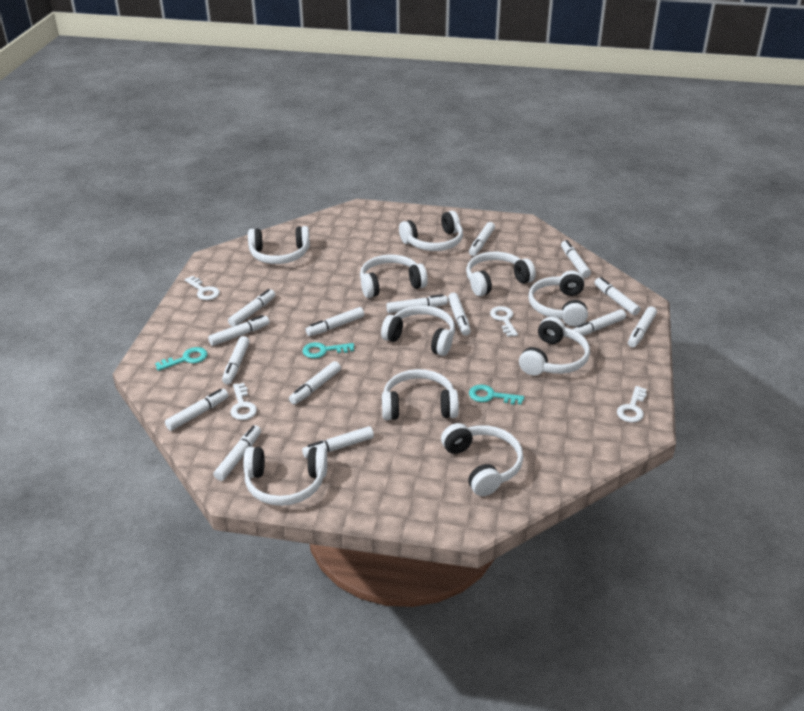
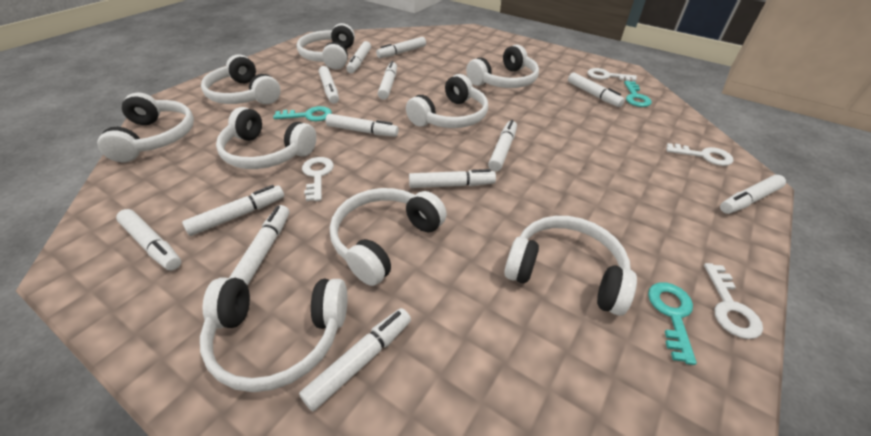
white headphones: 10 -> 9
white marker: 15 -> 13

